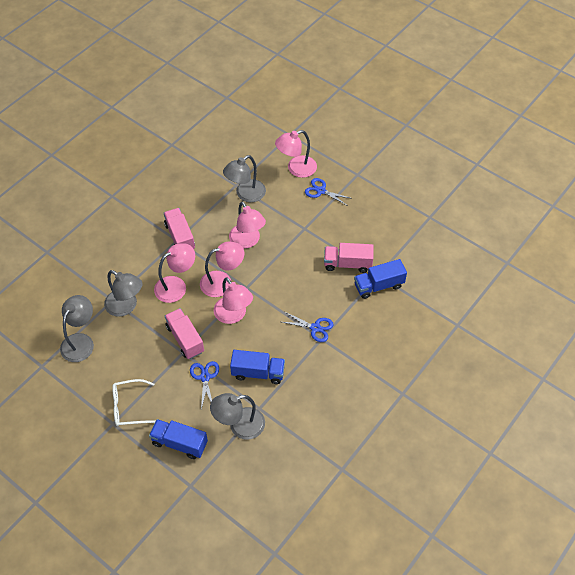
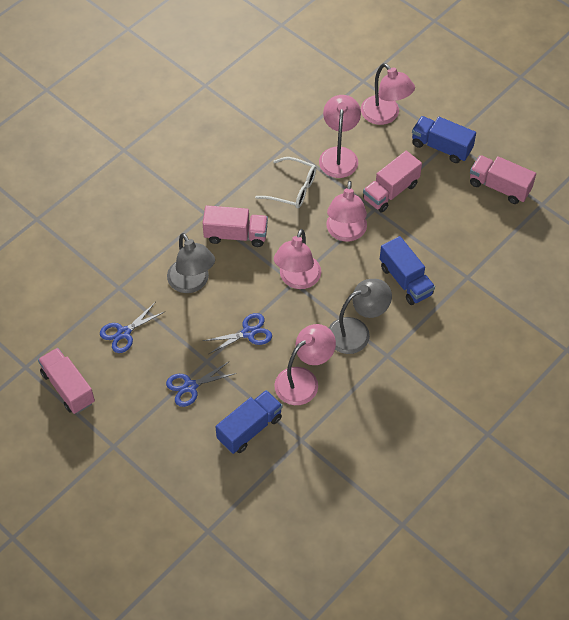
grey lamp: 4 -> 2
pink truck: 3 -> 4

